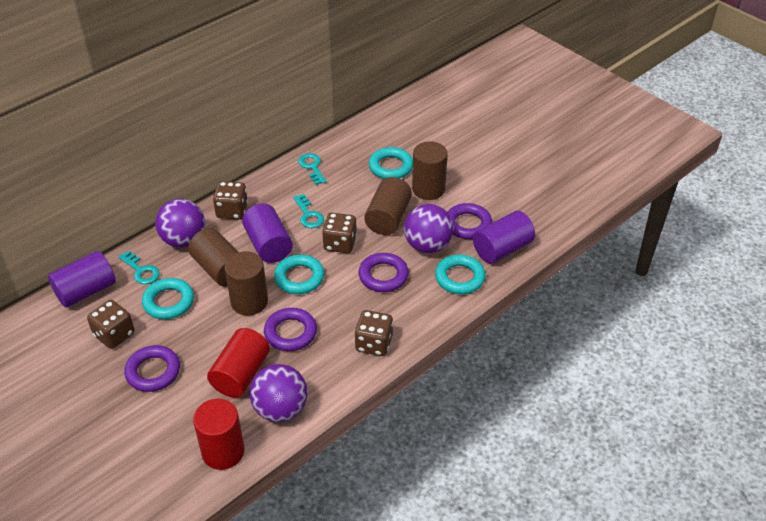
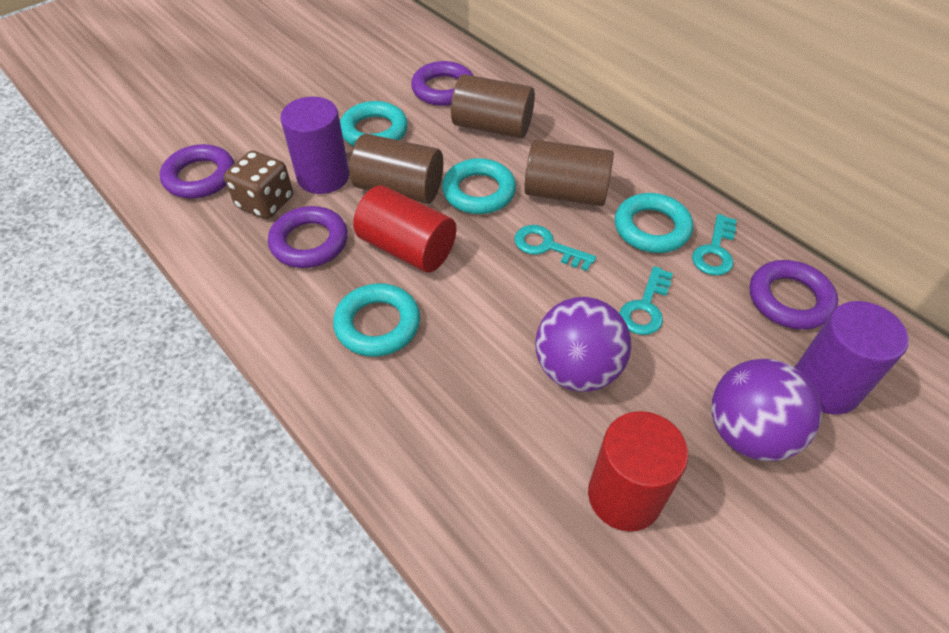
brown cylinder: 4 -> 3
brown dice: 4 -> 1
purple ball: 3 -> 2
purple cylinder: 3 -> 2

